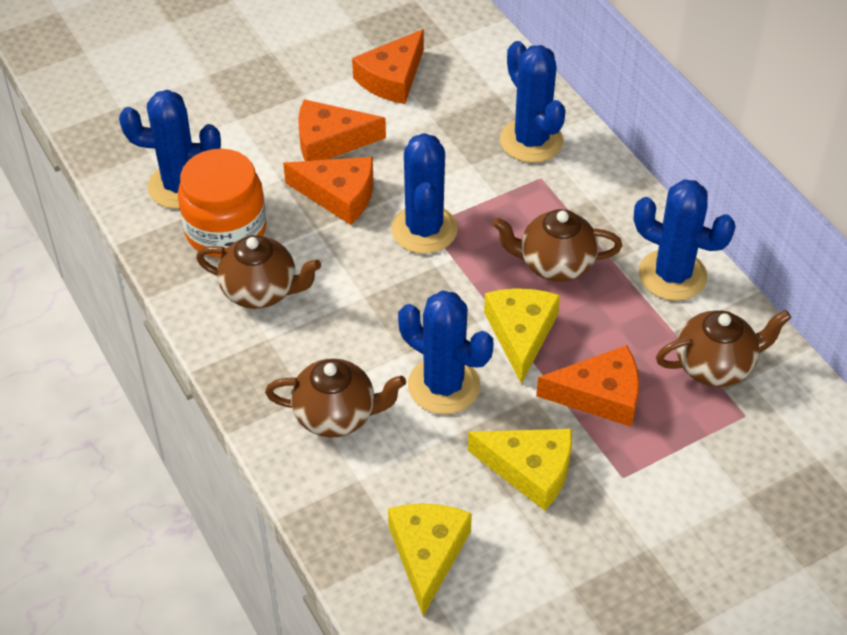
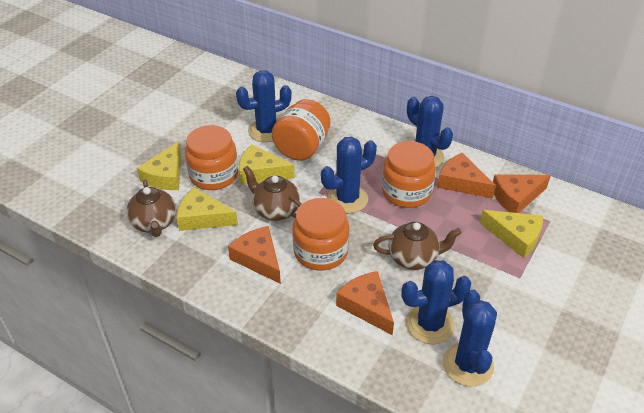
brown teapot: 4 -> 3
orange jar: 1 -> 4
yellow cheese: 3 -> 4

